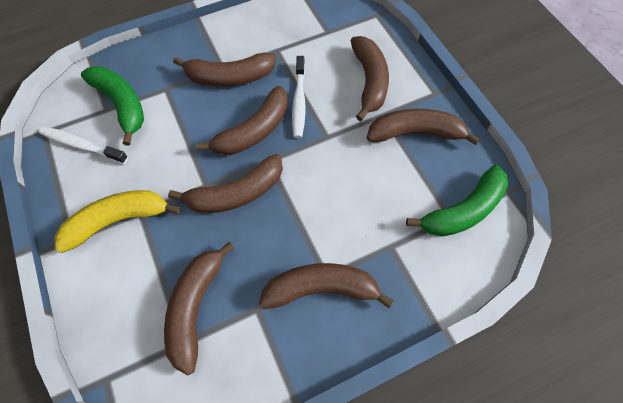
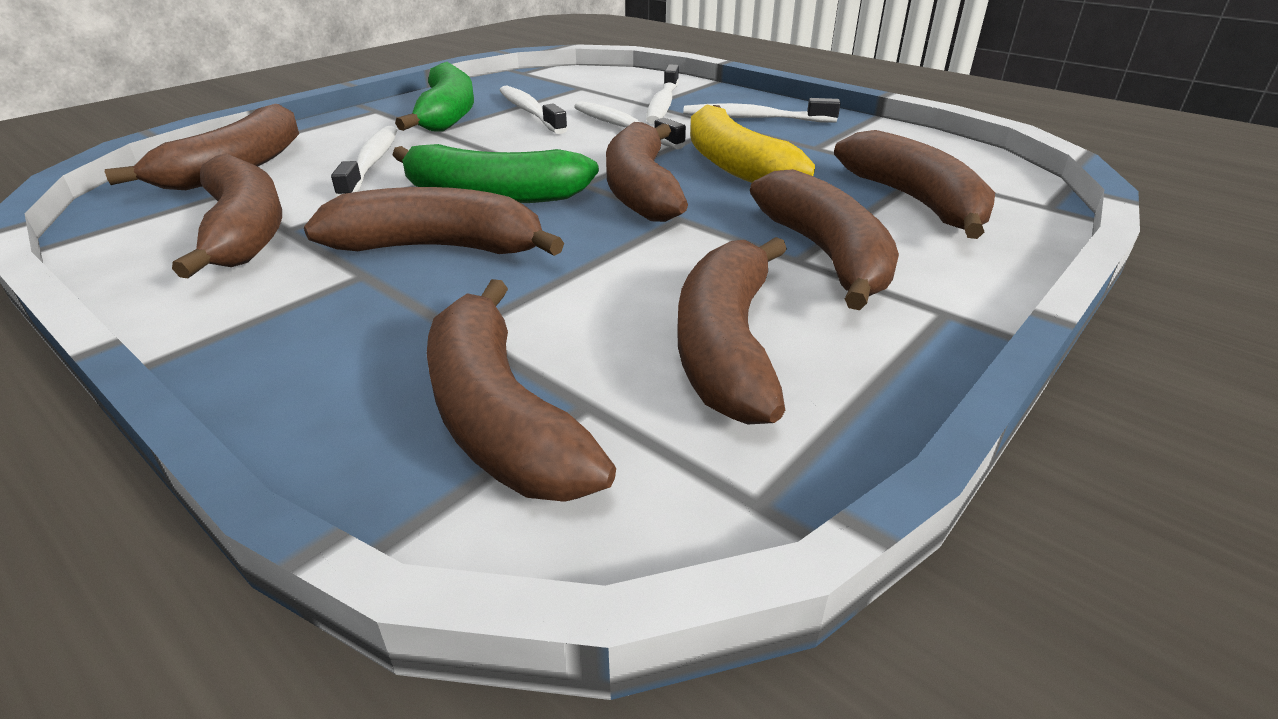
brown banana: 7 -> 8
white toothbrush: 2 -> 5

